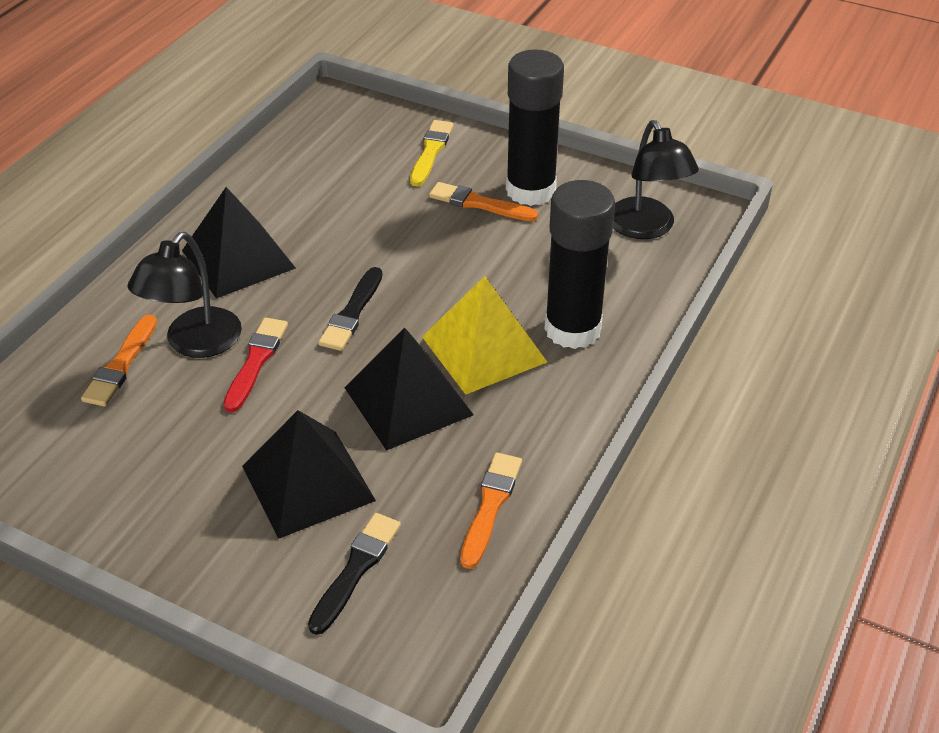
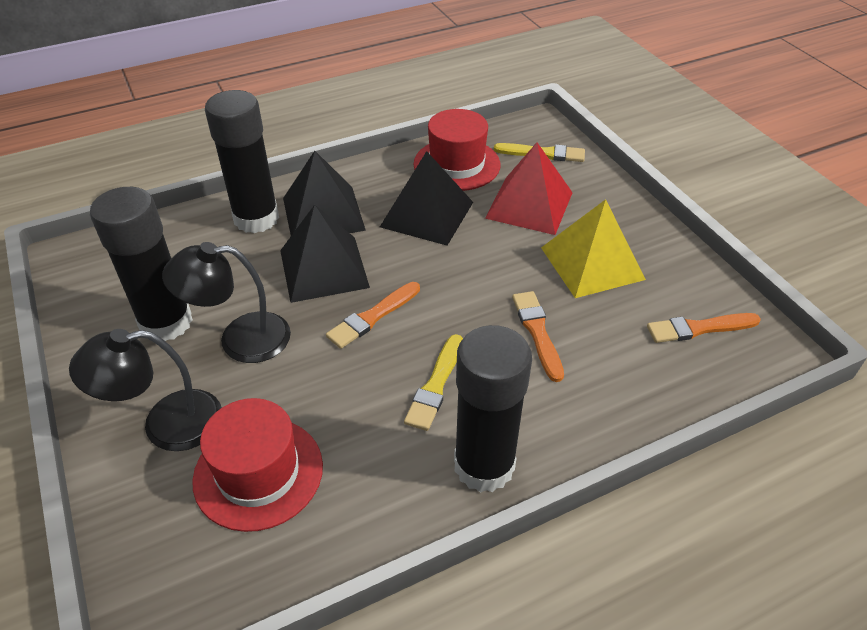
black brush: 2 -> 0
black glue stick: 2 -> 3
red brush: 1 -> 0
red hat: 0 -> 2
red pyramid: 0 -> 1
yellow brush: 1 -> 2

